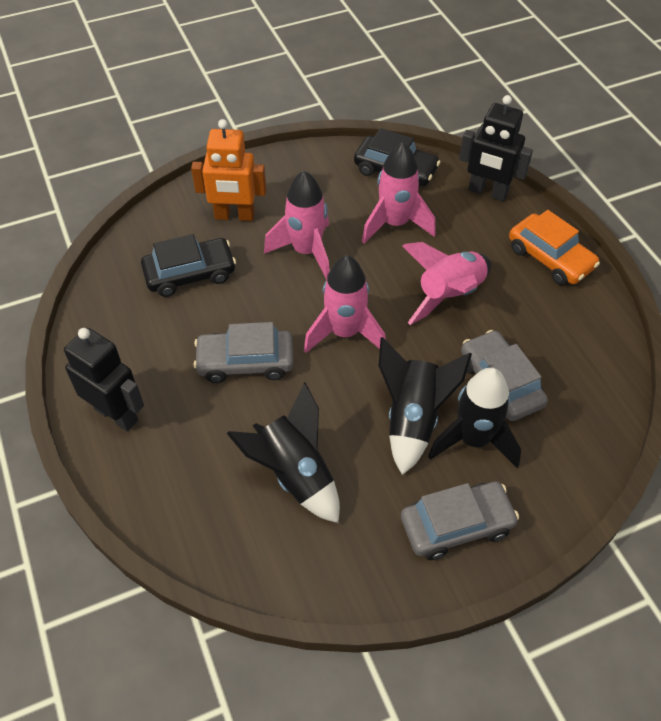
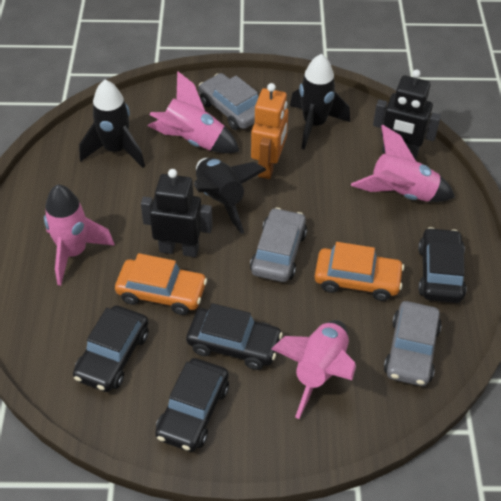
black car: 2 -> 4
orange car: 1 -> 2

